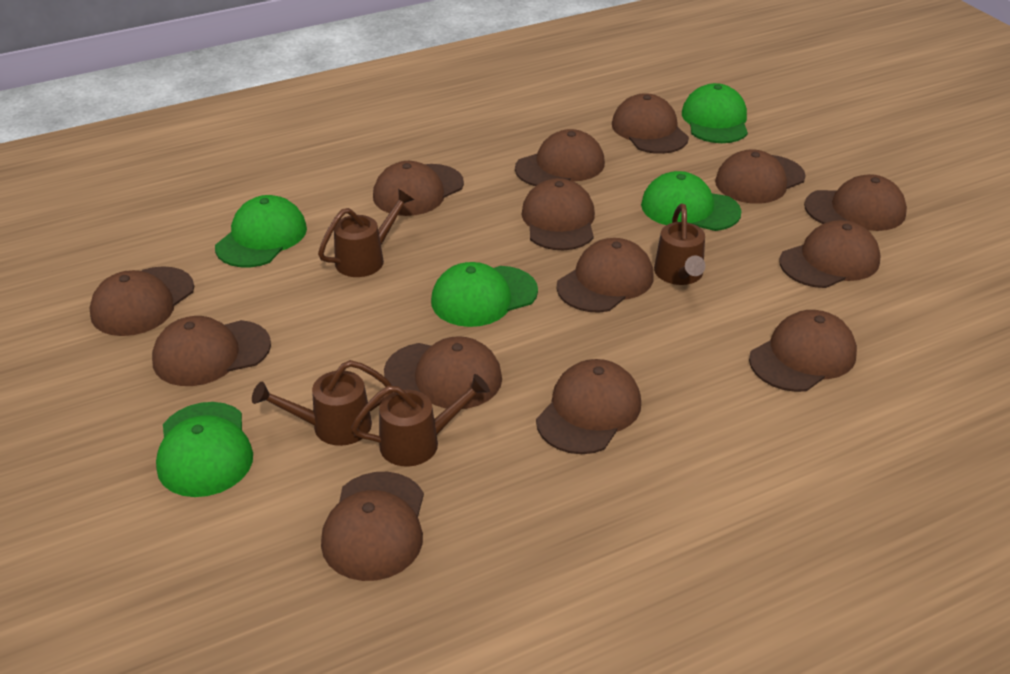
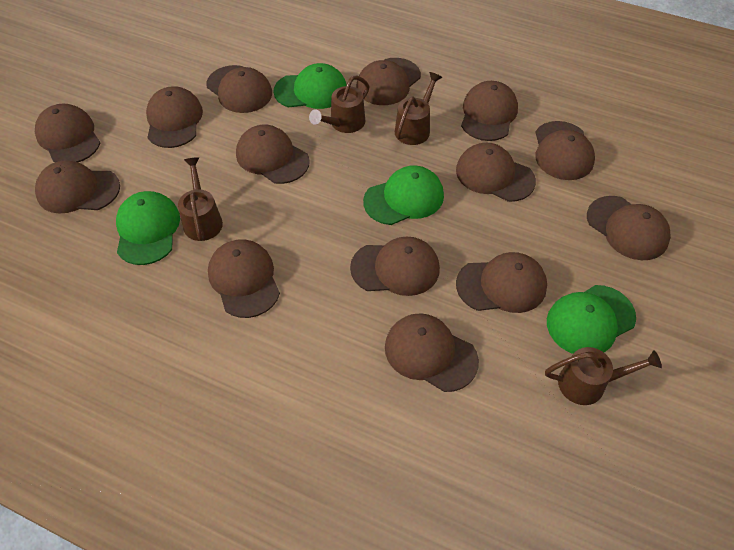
green cap: 5 -> 4

